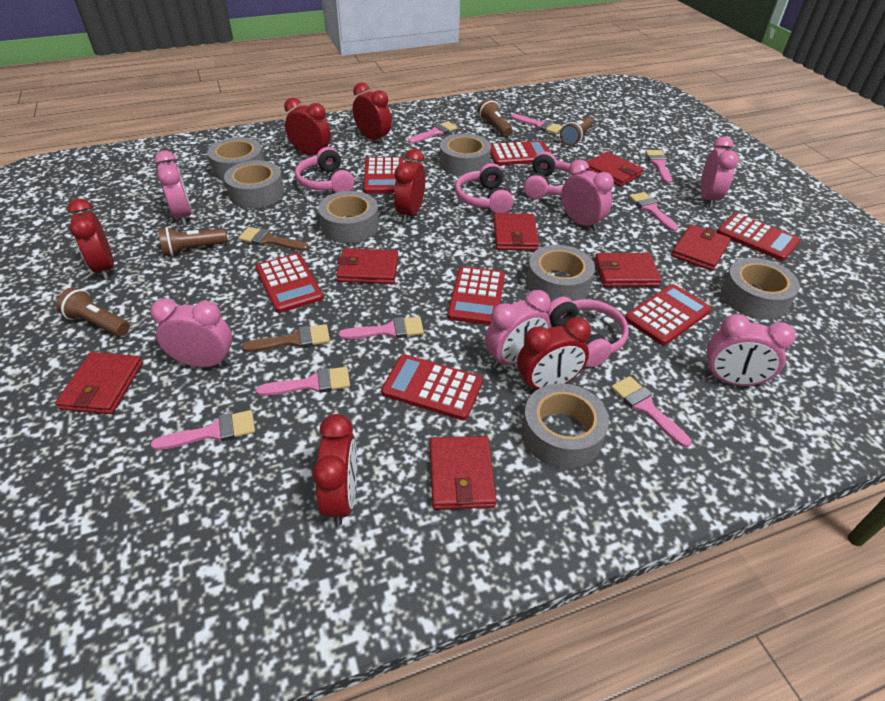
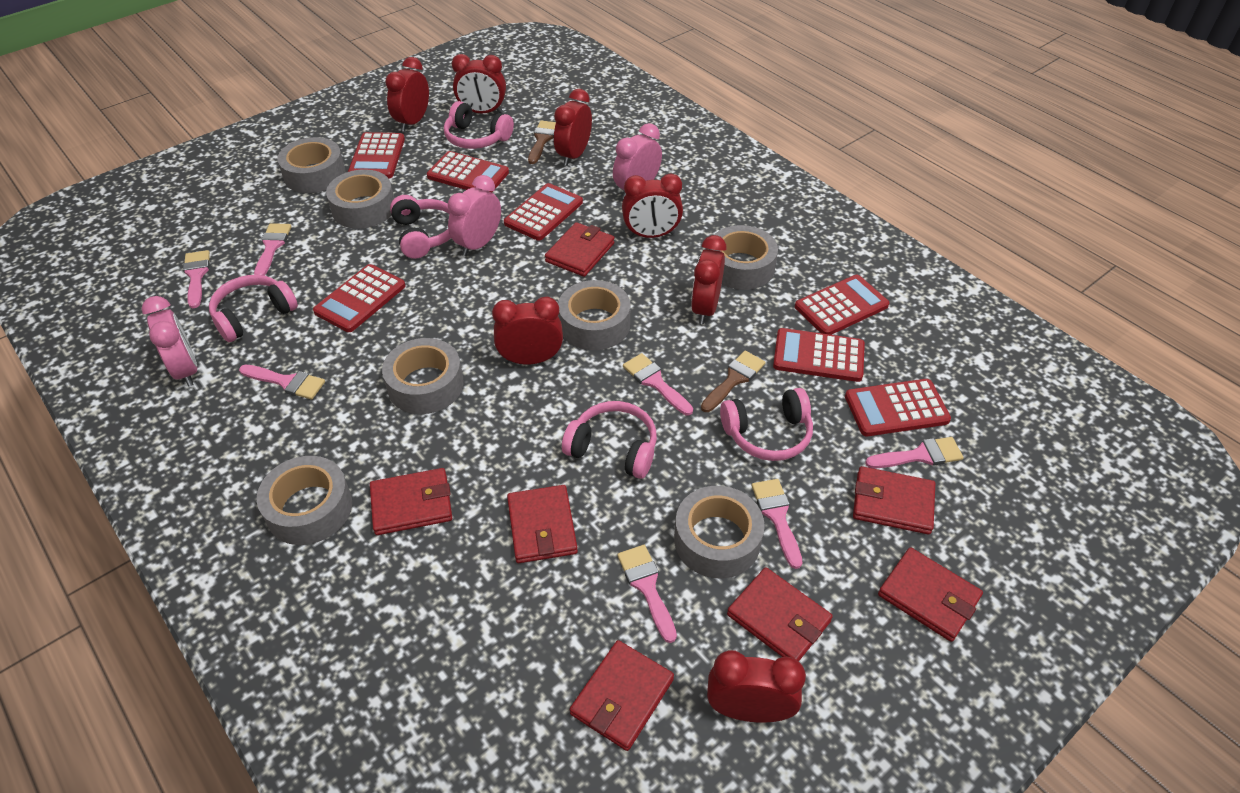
brown flashlight: 4 -> 0
pink brush: 8 -> 7
pink clock: 6 -> 3
pink headphones: 4 -> 5
red clock: 6 -> 7

